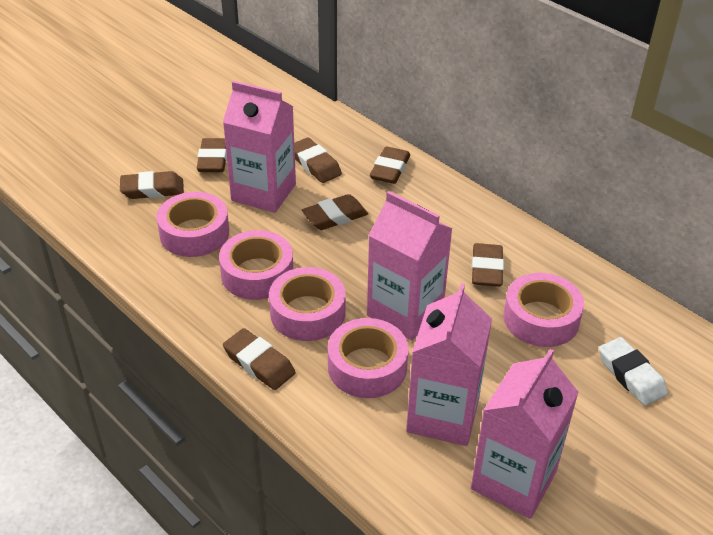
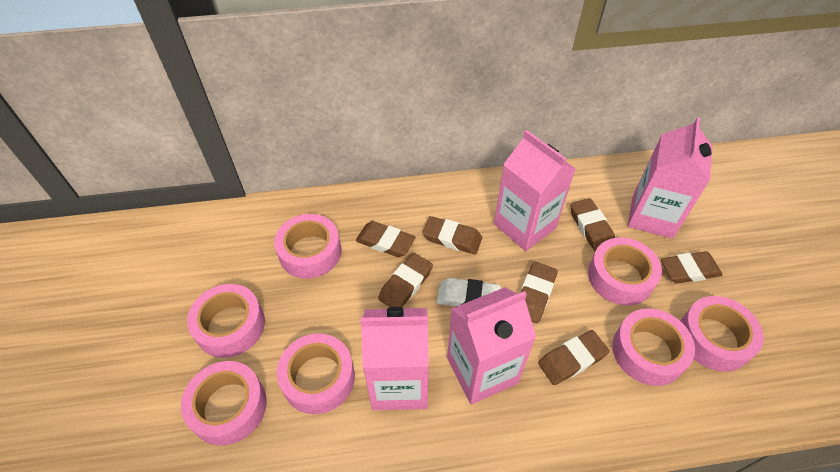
pink tape: 5 -> 7

